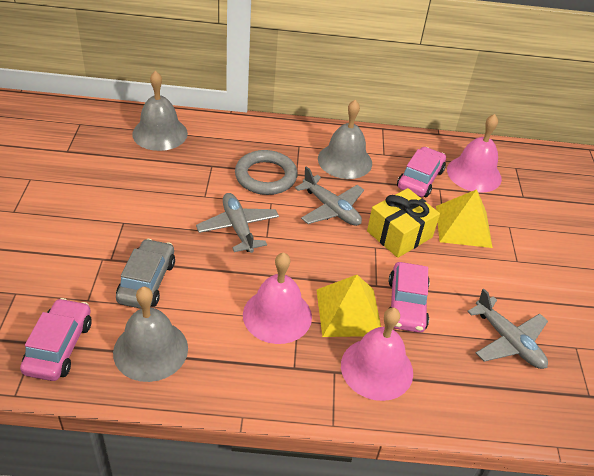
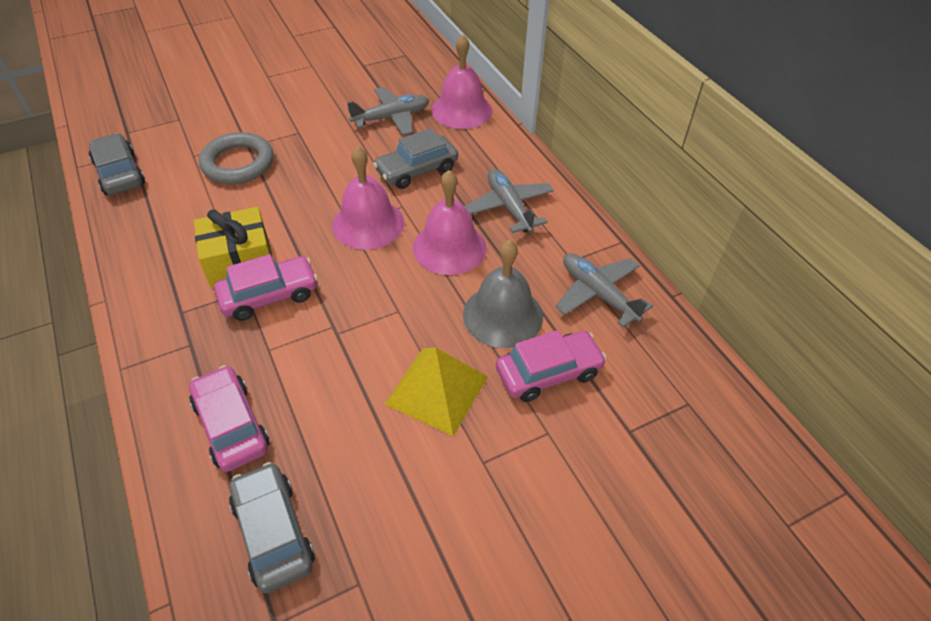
grey bell: 3 -> 1
grey car: 1 -> 3
yellow pyramid: 2 -> 1

